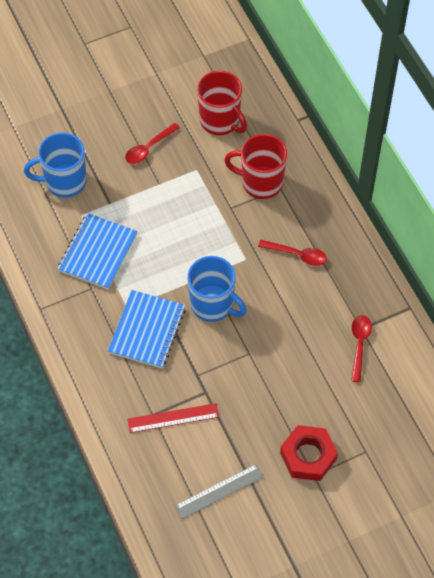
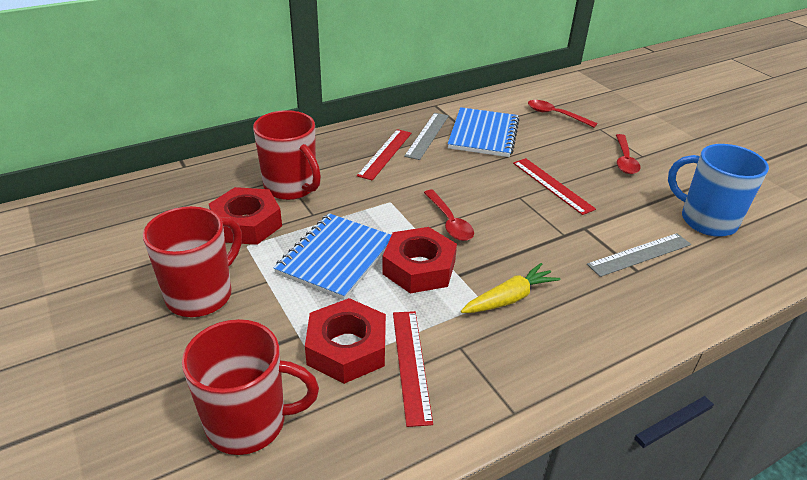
blue mug: 2 -> 1
grey ruler: 1 -> 2
red mug: 2 -> 3
red nut: 1 -> 3
red ruler: 1 -> 3
yellow carrot: 0 -> 1

